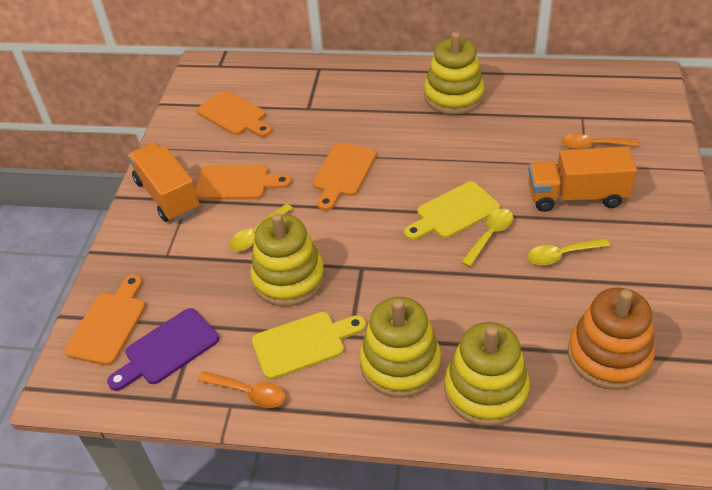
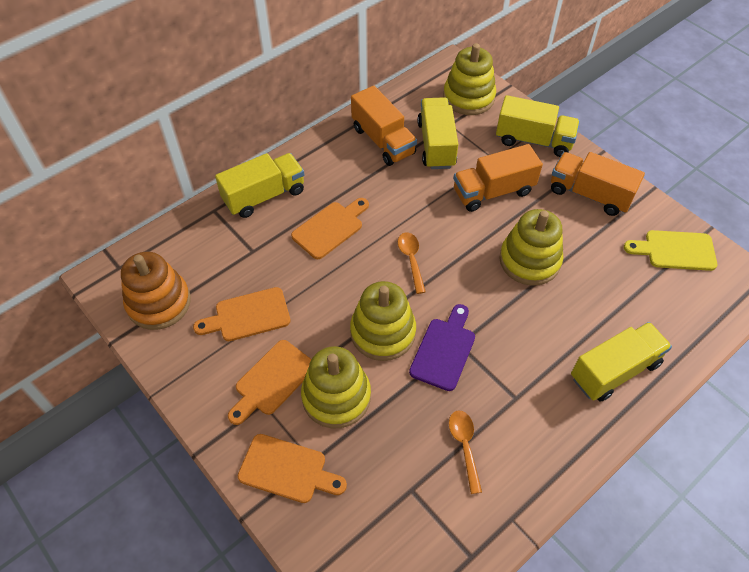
orange truck: 2 -> 3
yellow cutting board: 2 -> 1
yellow spoon: 3 -> 0
yellow truck: 0 -> 4

